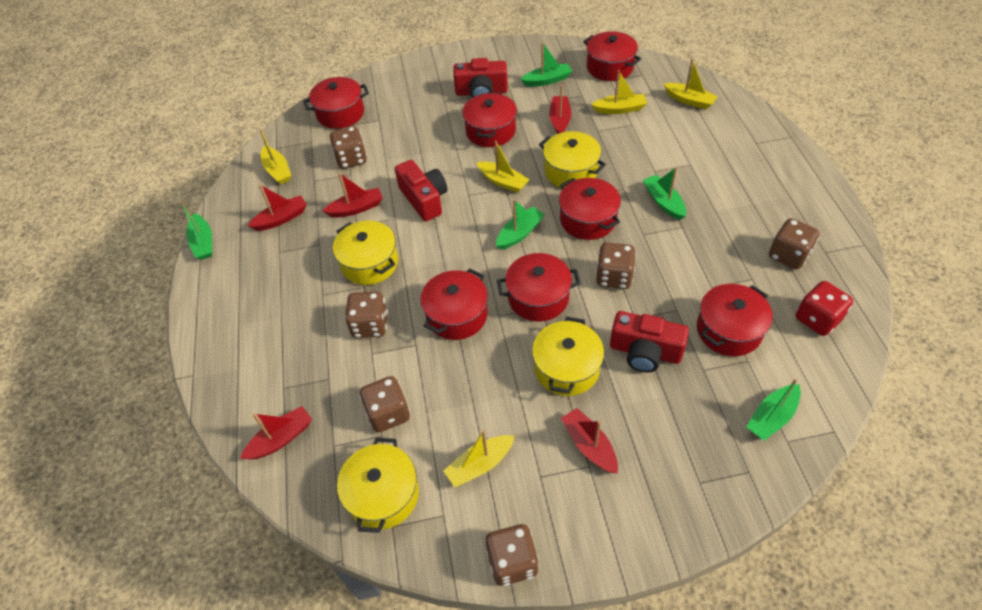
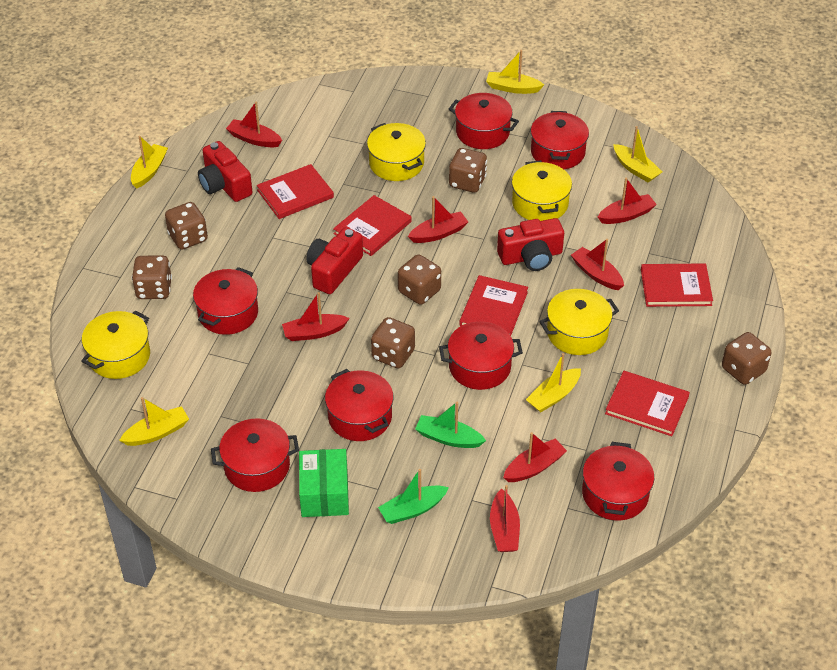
green boat: 5 -> 2
green box: 0 -> 1
red boat: 5 -> 7
red book: 0 -> 5
red dice: 1 -> 0

